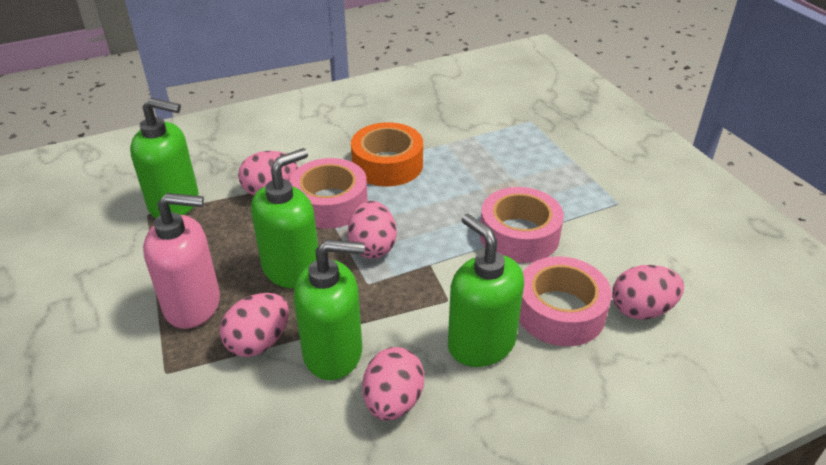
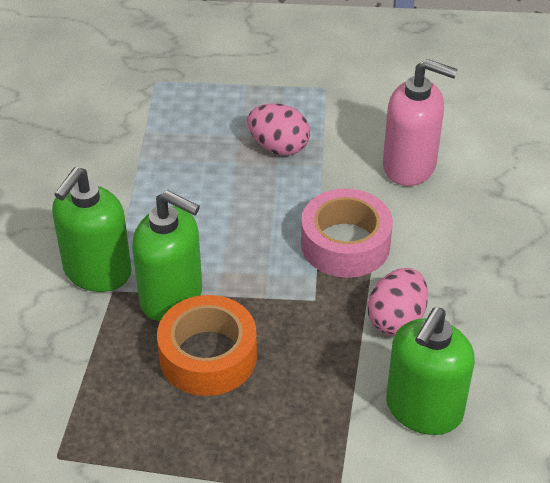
green soap dispenser: 4 -> 3
pink egg: 5 -> 2
pink tape: 3 -> 1

